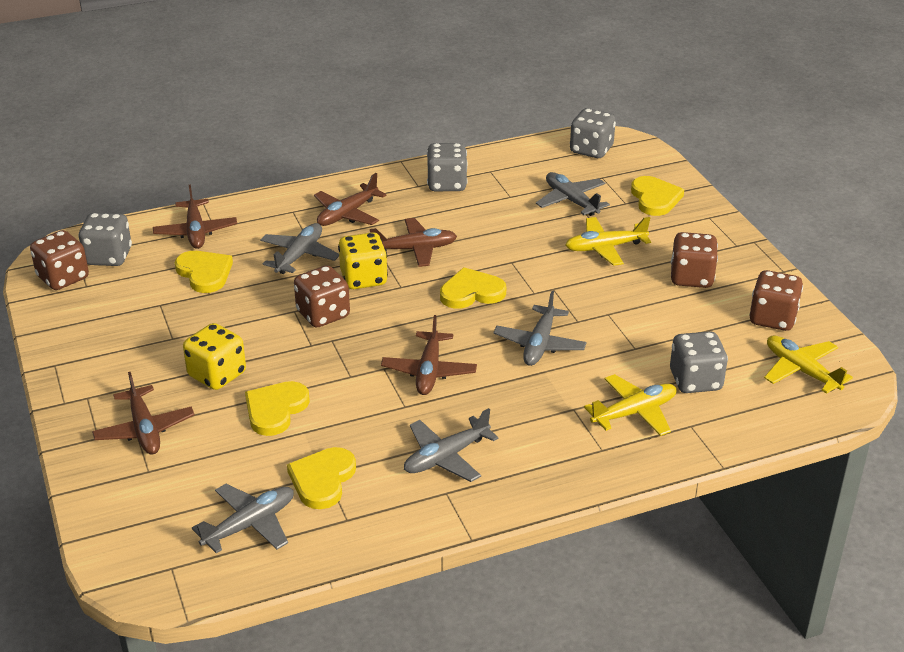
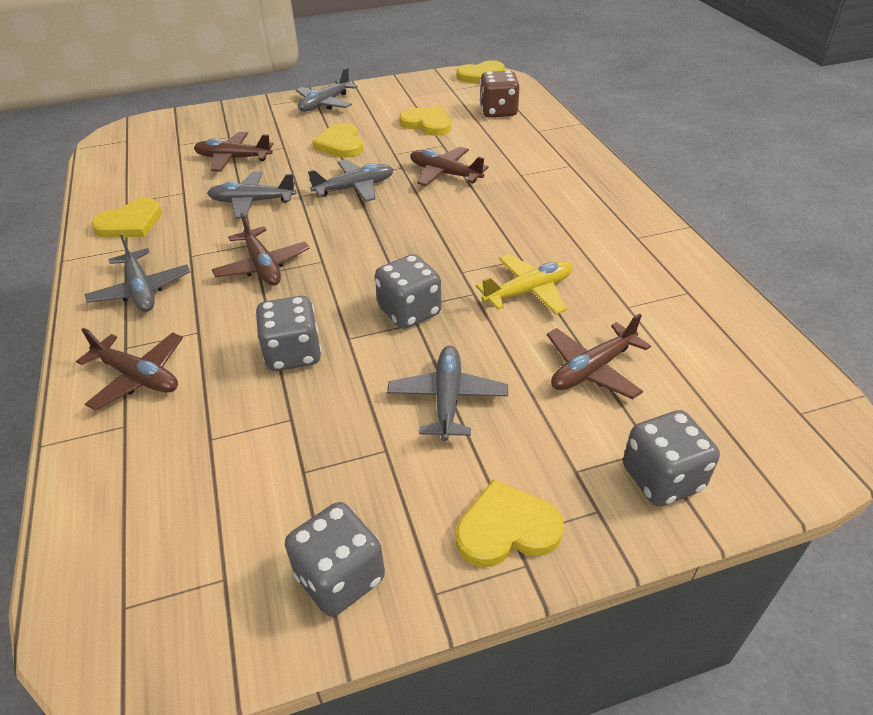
brown dice: 4 -> 1
yellow dice: 2 -> 0
yellow plane: 3 -> 1

